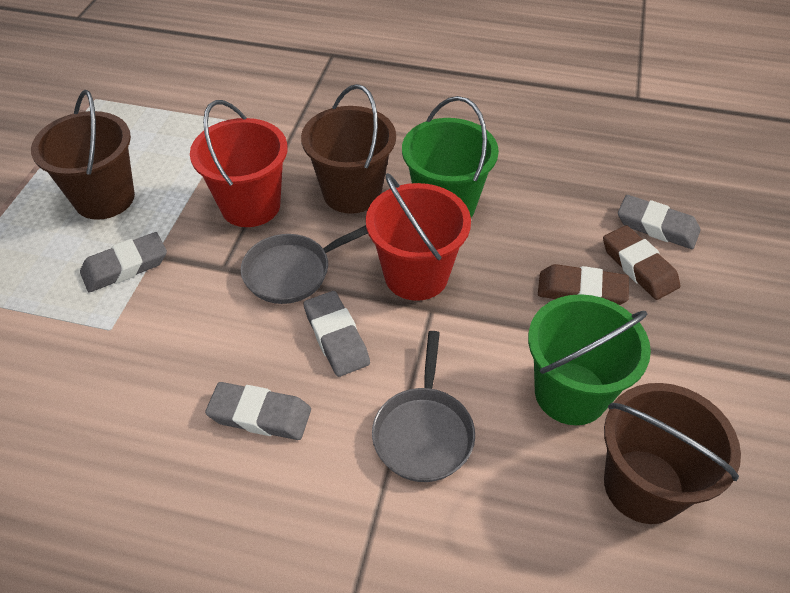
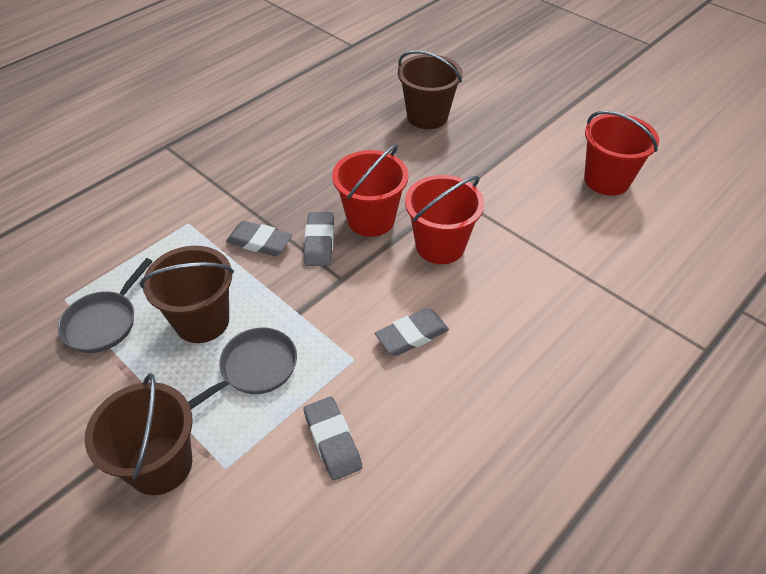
brown eraser: 2 -> 0
green bucket: 2 -> 0
red bucket: 2 -> 3

